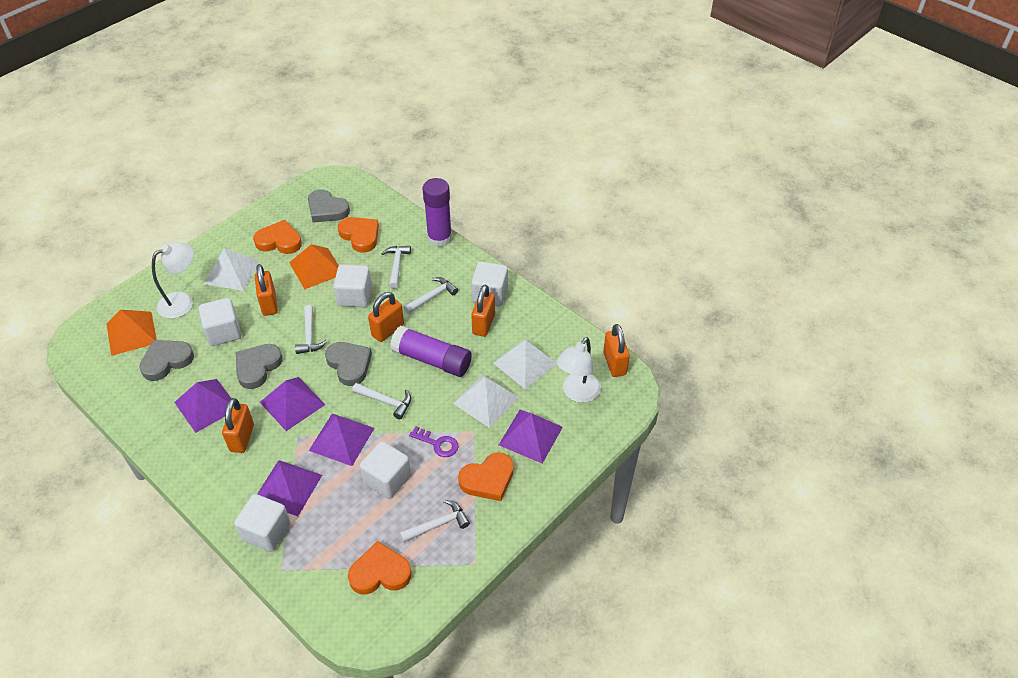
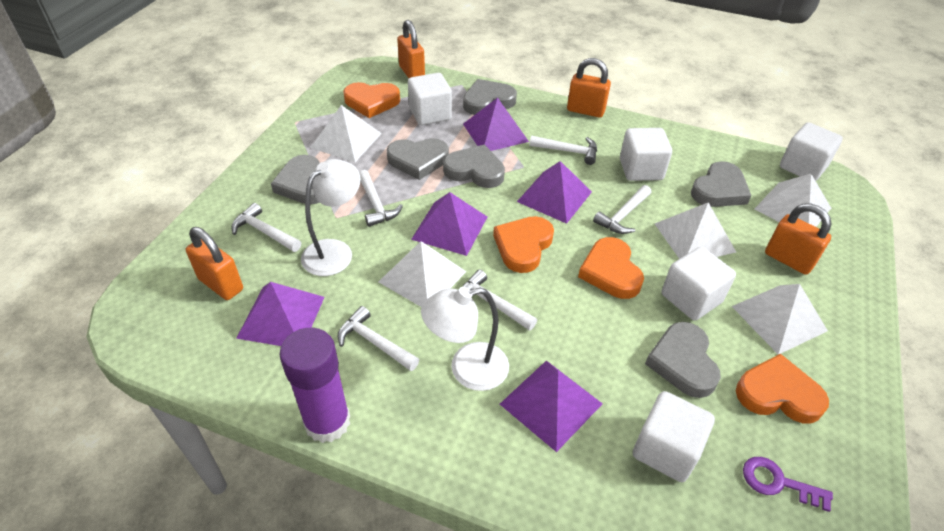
grey heart: 4 -> 6
orange padlock: 5 -> 4
orange pyramid: 2 -> 0
purple glue stick: 2 -> 1
white hammer: 5 -> 6
white pyramid: 3 -> 5

